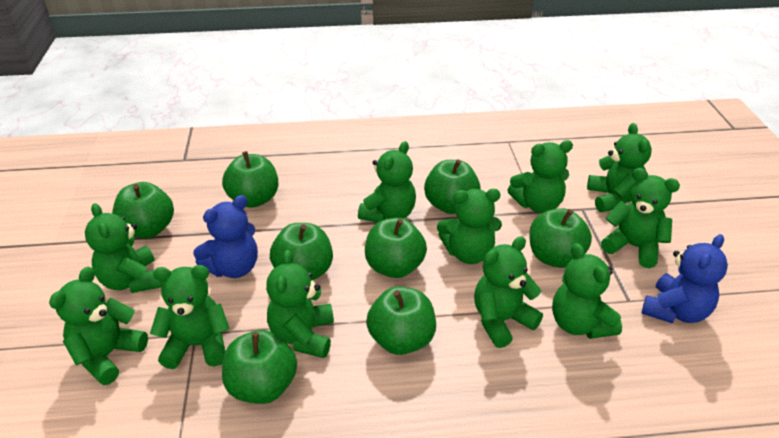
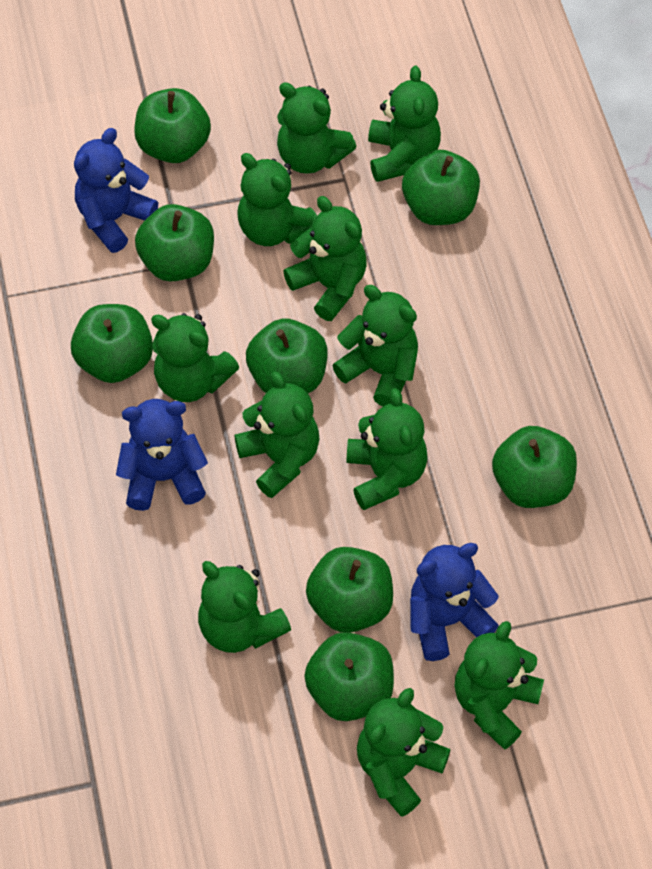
blue teddy bear: 2 -> 3

